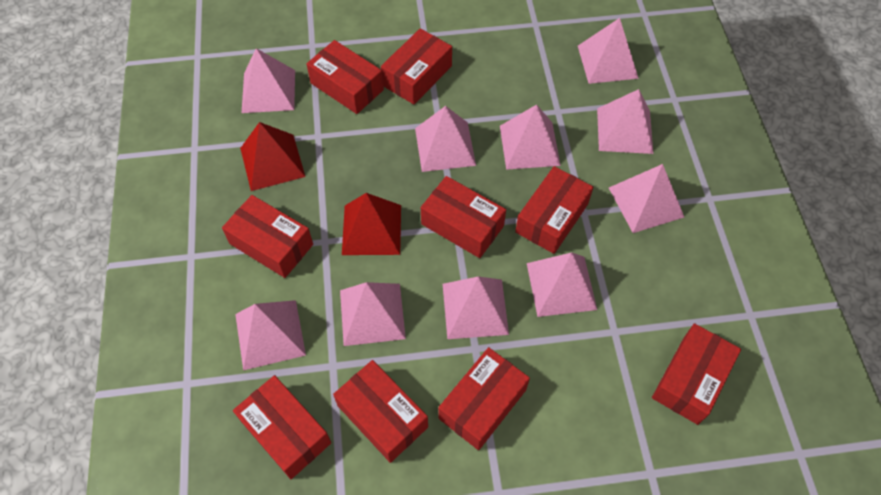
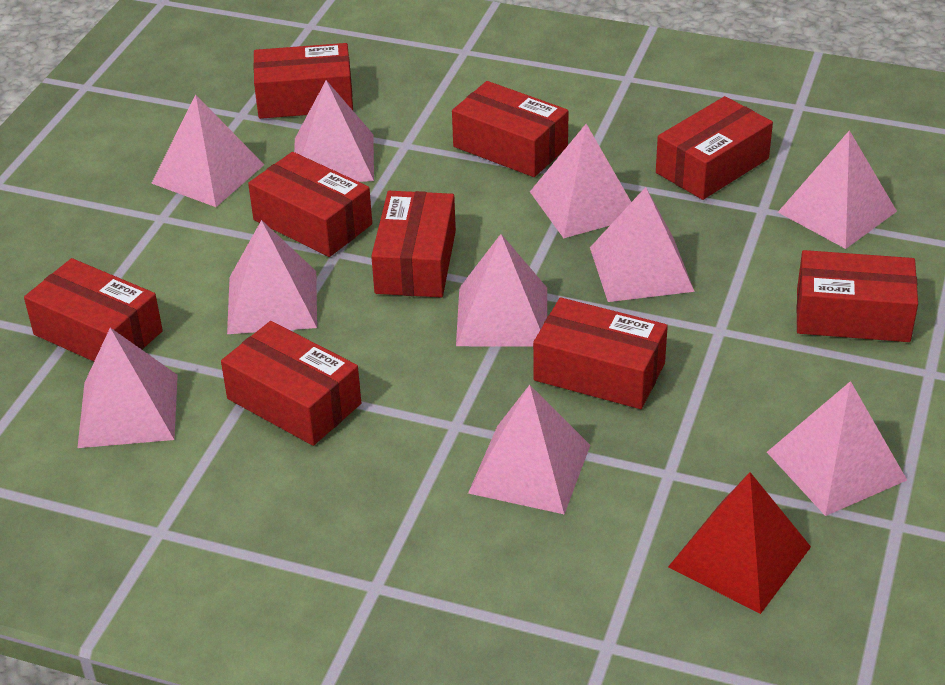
red pyramid: 2 -> 1

